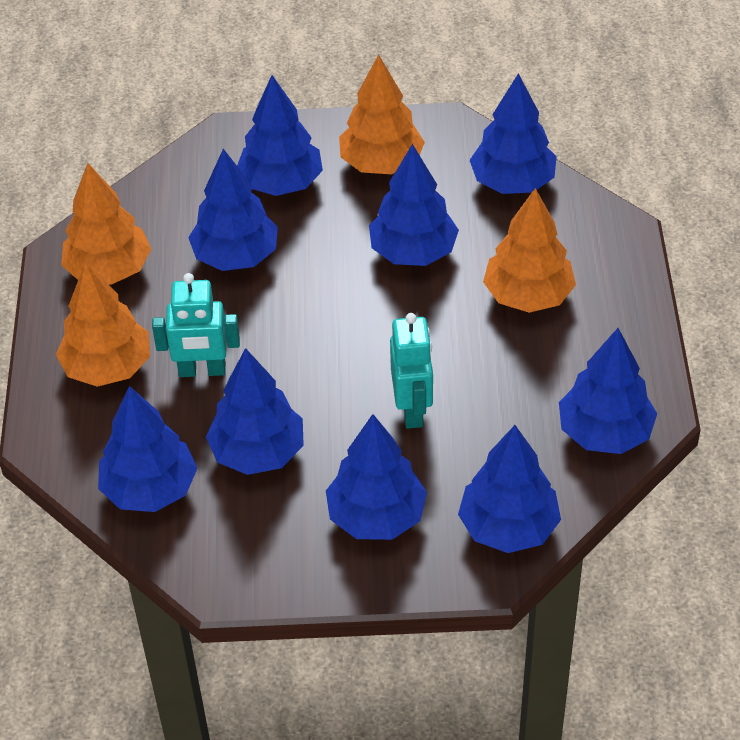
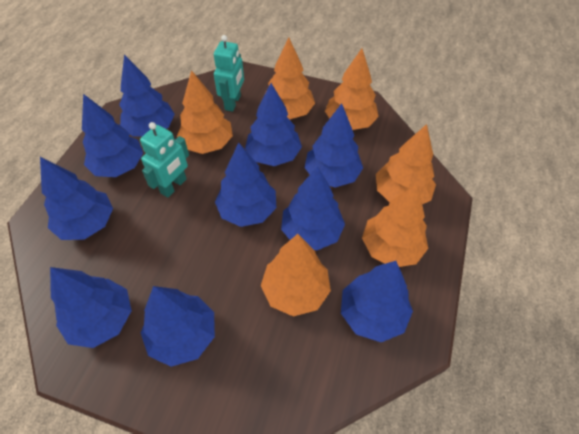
blue tree: 9 -> 10
orange tree: 4 -> 6

